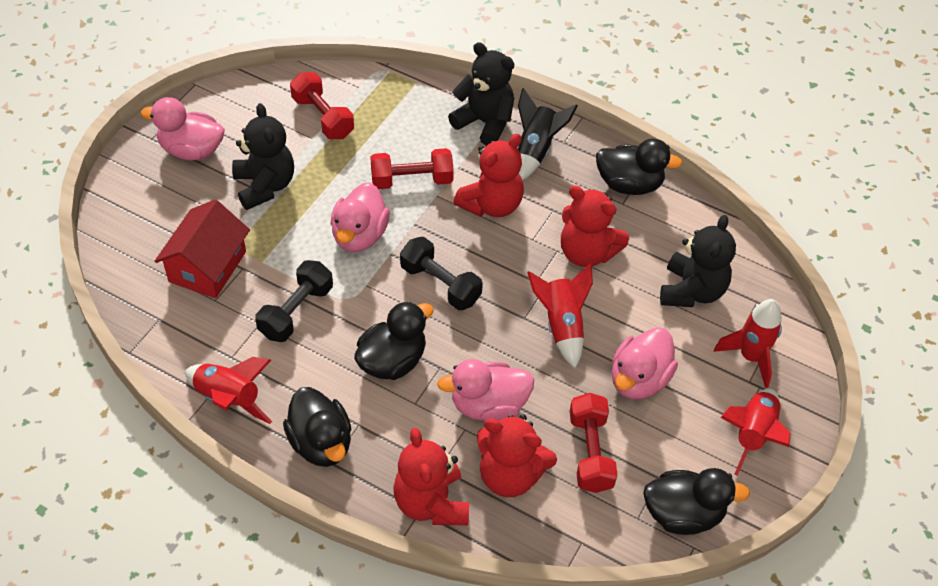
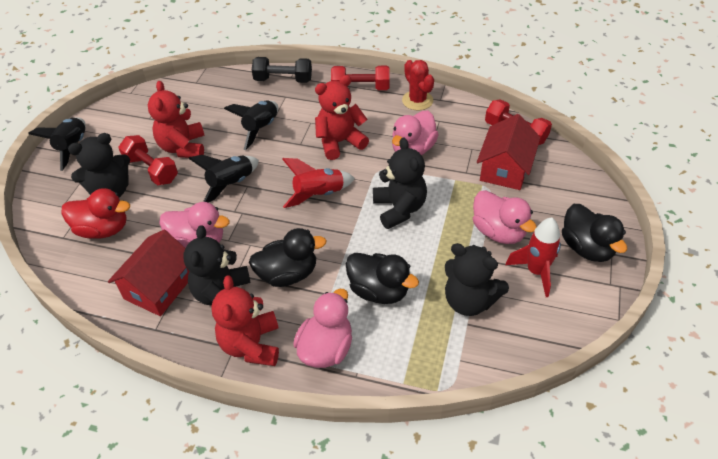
black duck: 4 -> 3
black dumbbell: 2 -> 1
black rocket: 1 -> 3
black teddy bear: 3 -> 4
red cactus: 0 -> 1
red duck: 0 -> 1
red house: 1 -> 2
red rocket: 4 -> 2
red teddy bear: 4 -> 3

